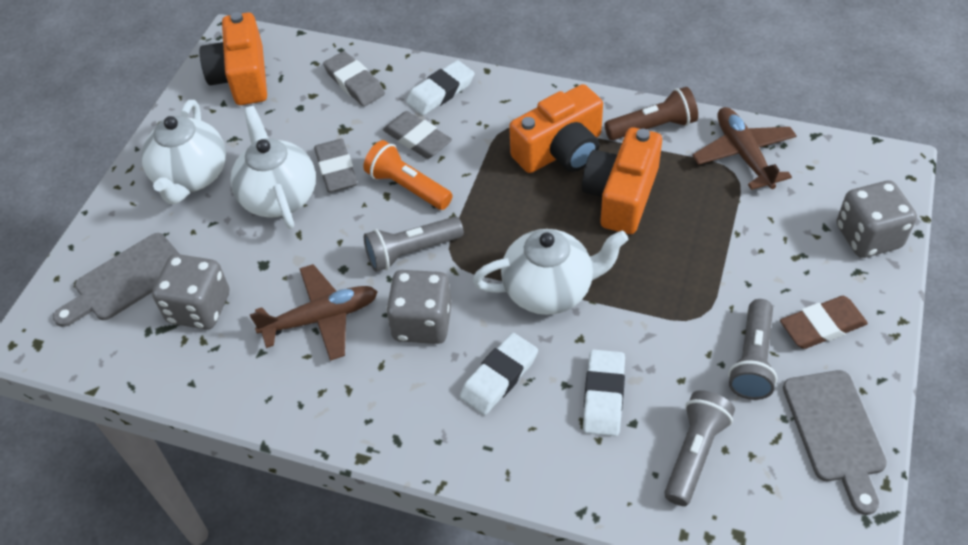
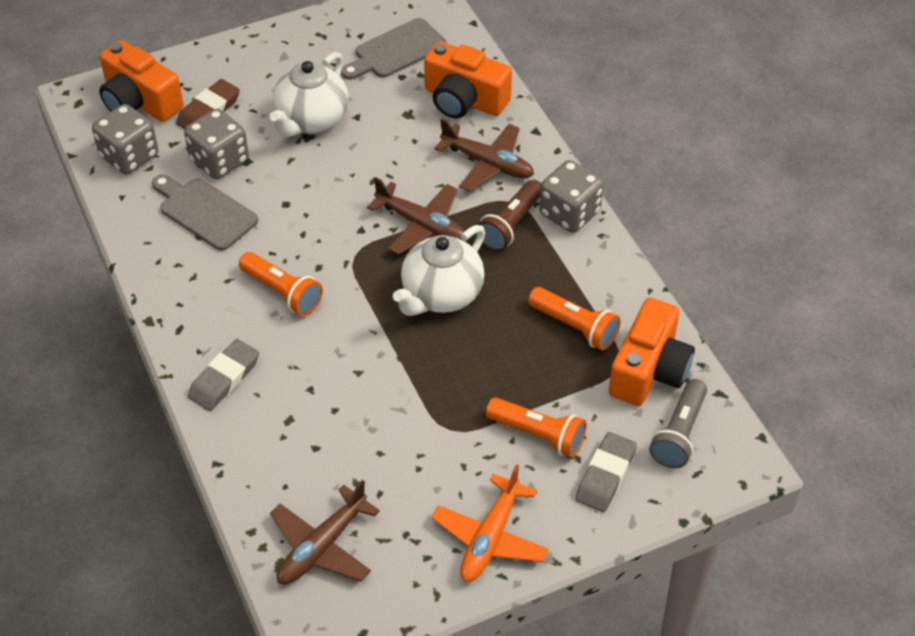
brown plane: 2 -> 3
grey eraser: 3 -> 2
grey flashlight: 3 -> 1
orange flashlight: 1 -> 3
orange plane: 0 -> 1
white eraser: 3 -> 0
white teapot: 3 -> 2

